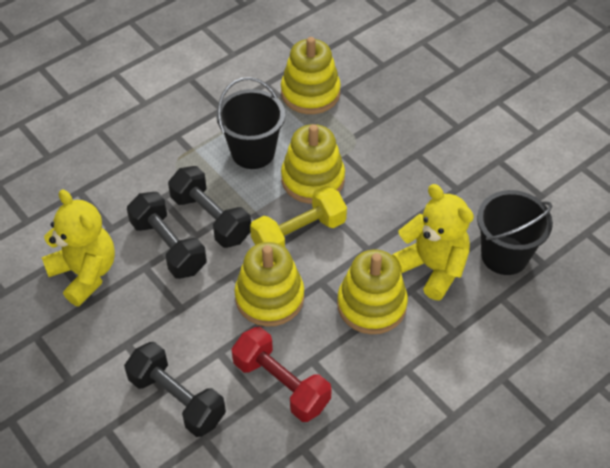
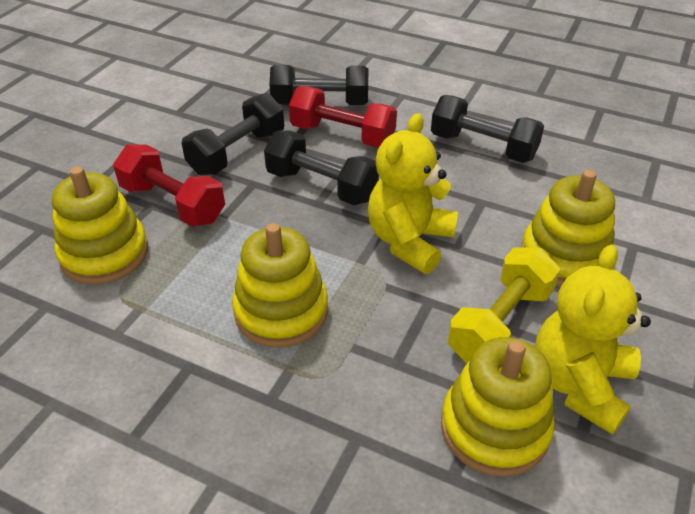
black bucket: 2 -> 0
black dumbbell: 3 -> 4
red dumbbell: 1 -> 2

